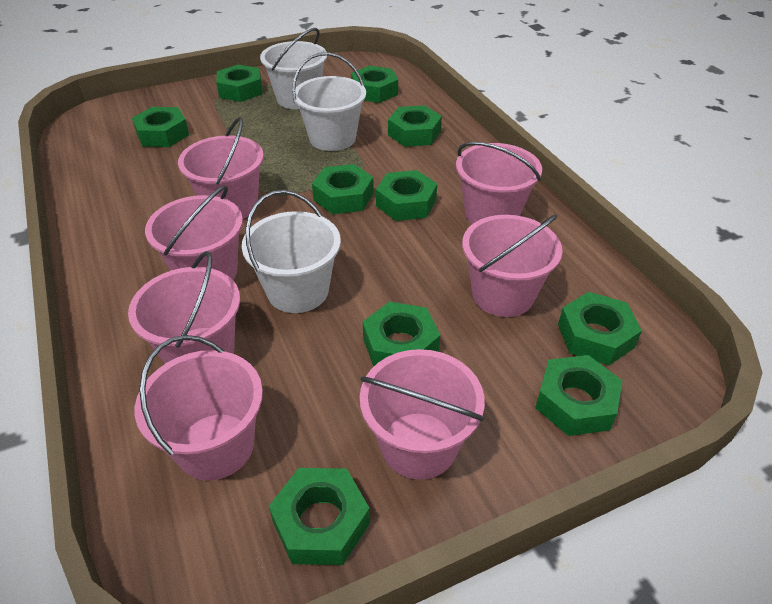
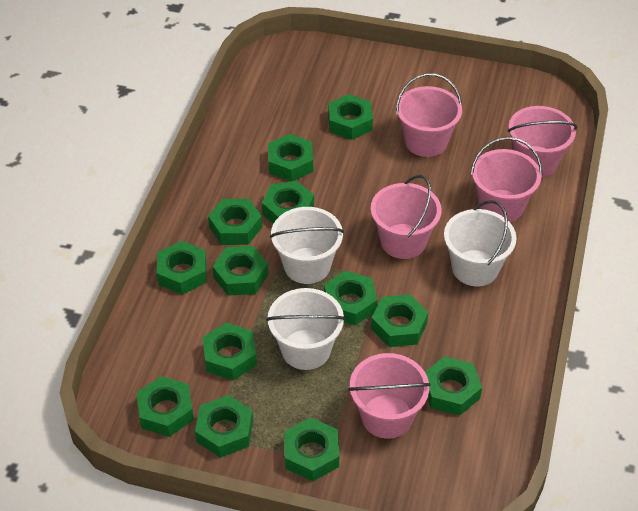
green nut: 10 -> 13
pink bucket: 7 -> 5

